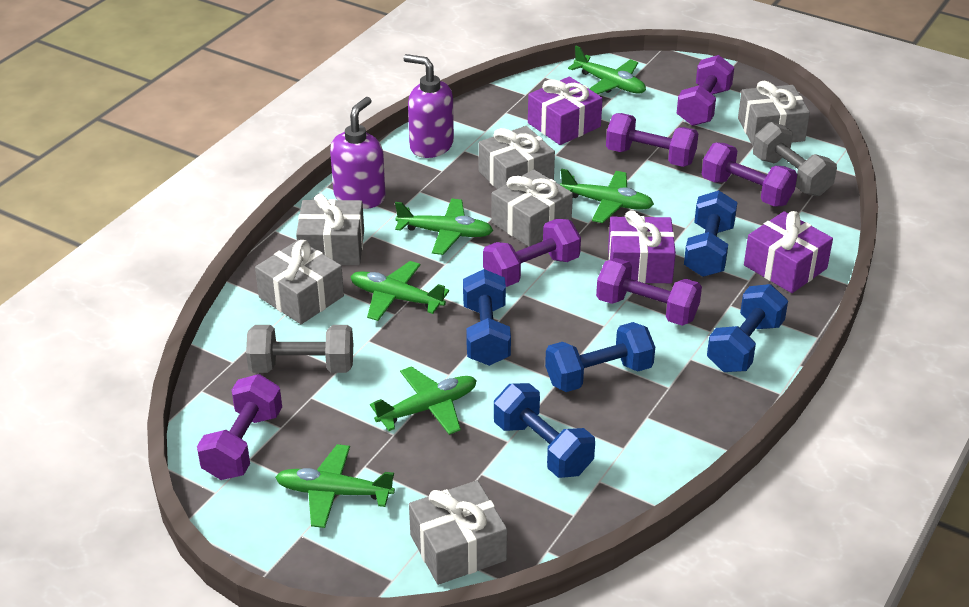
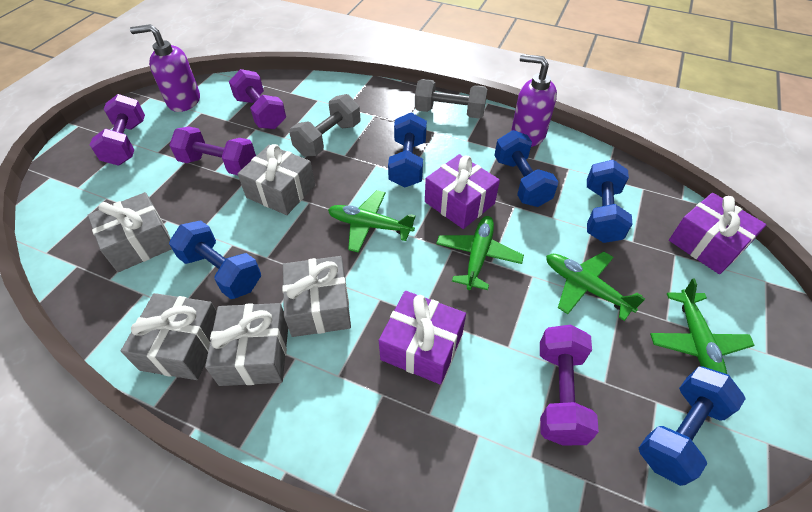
green plane: 6 -> 4
grey gift: 6 -> 5
purple dumbbell: 6 -> 4

